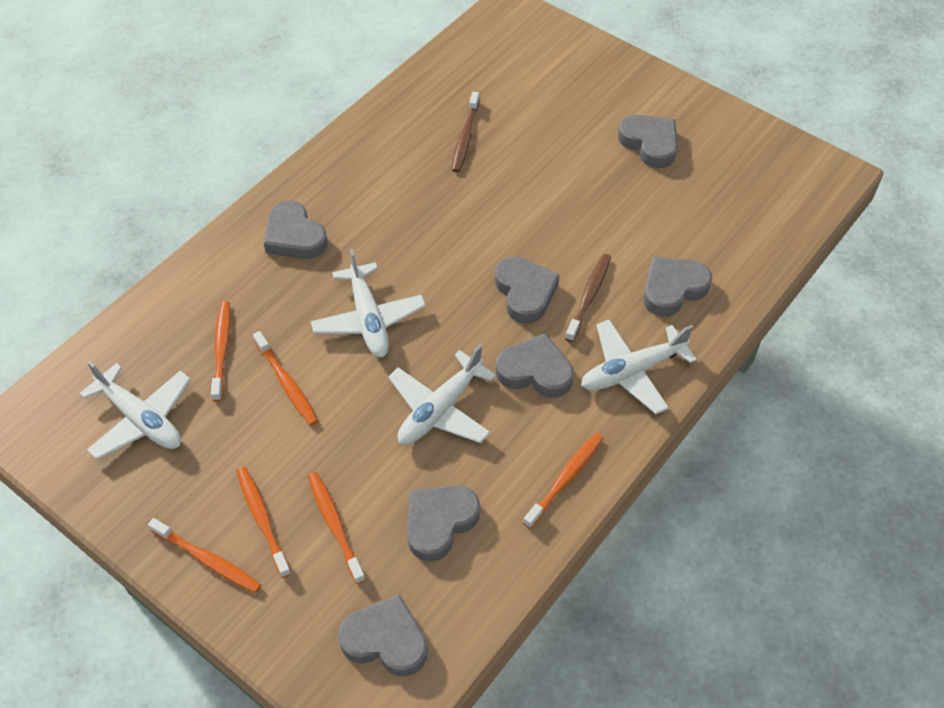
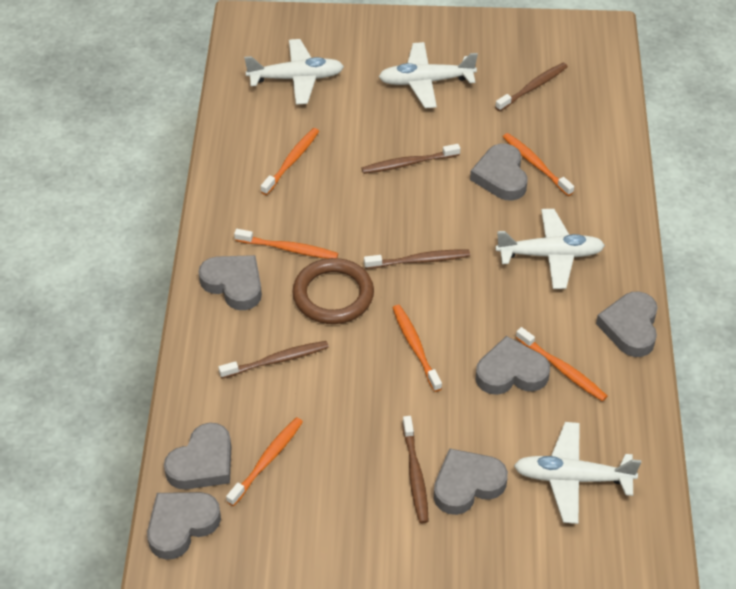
brown ring: 0 -> 1
brown toothbrush: 2 -> 5

